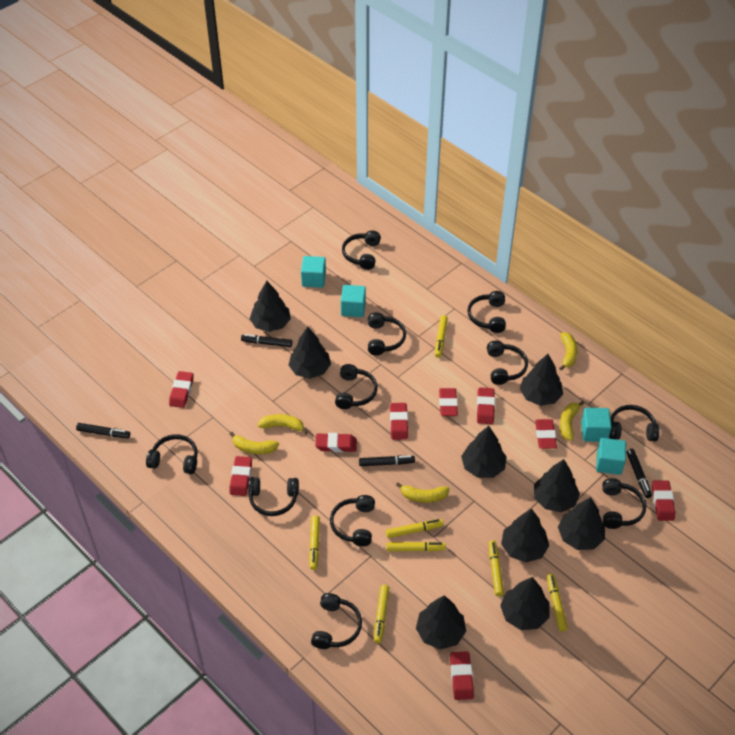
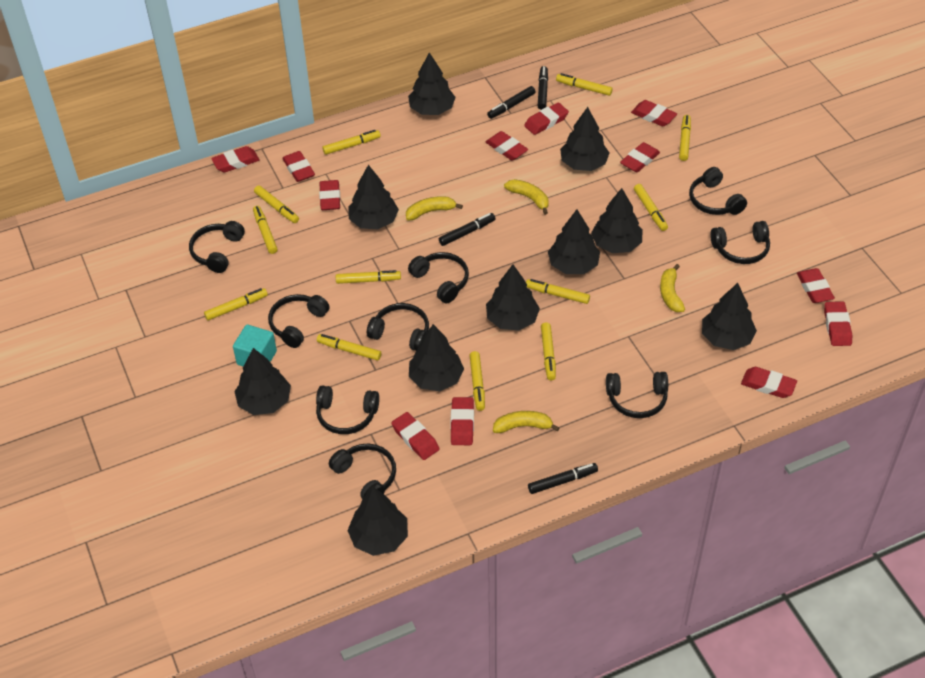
black headphones: 11 -> 9
black tree: 9 -> 10
red eraser: 9 -> 12
turquoise cube: 4 -> 1
yellow banana: 5 -> 4
yellow marker: 7 -> 12

